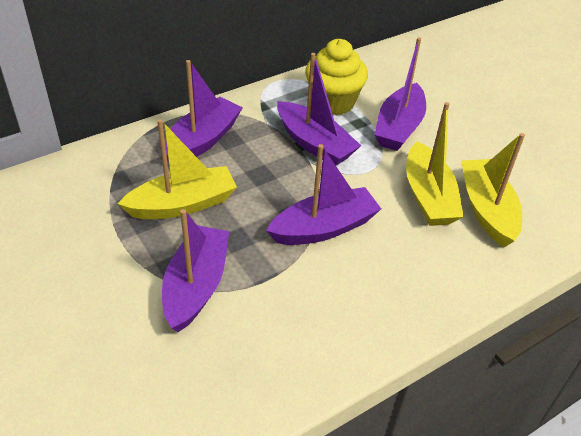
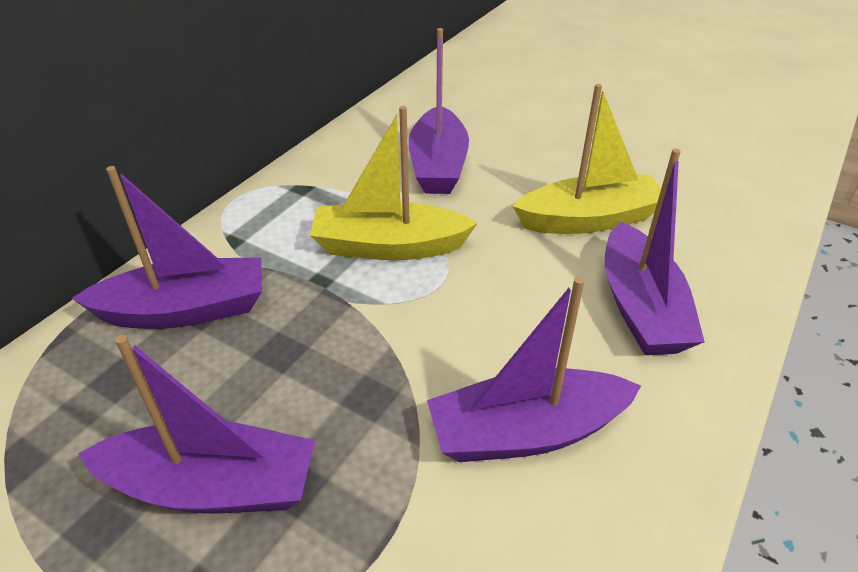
yellow boat: 3 -> 2
yellow cupcake: 1 -> 0

